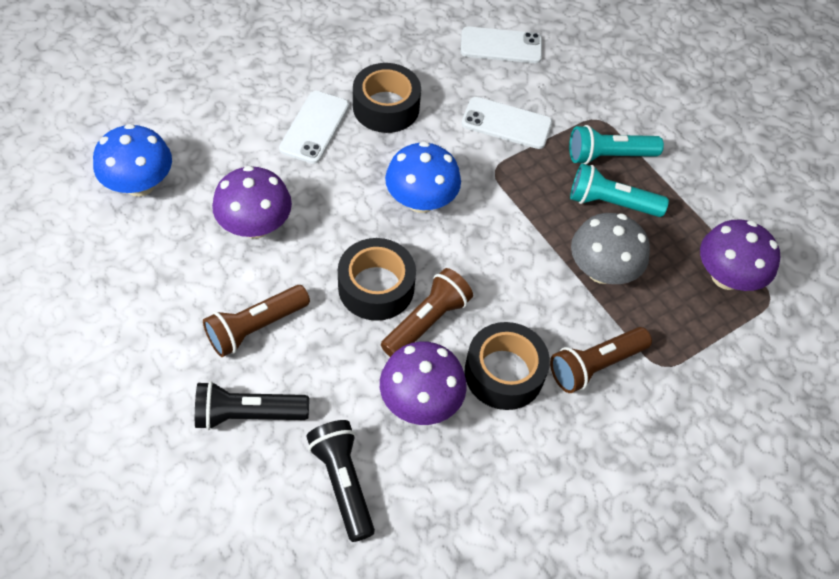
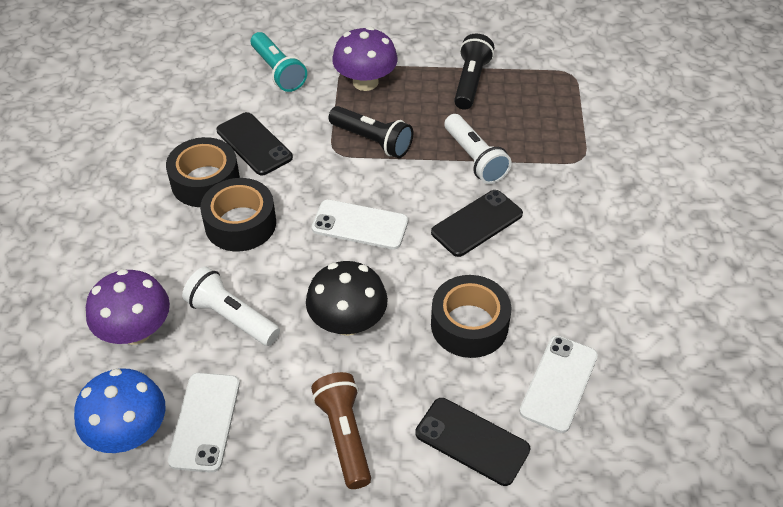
black mushroom: 0 -> 1
black phone: 0 -> 3
blue mushroom: 2 -> 1
brown flashlight: 3 -> 1
grey mushroom: 1 -> 0
purple mushroom: 3 -> 2
turquoise flashlight: 2 -> 1
white flashlight: 0 -> 2

